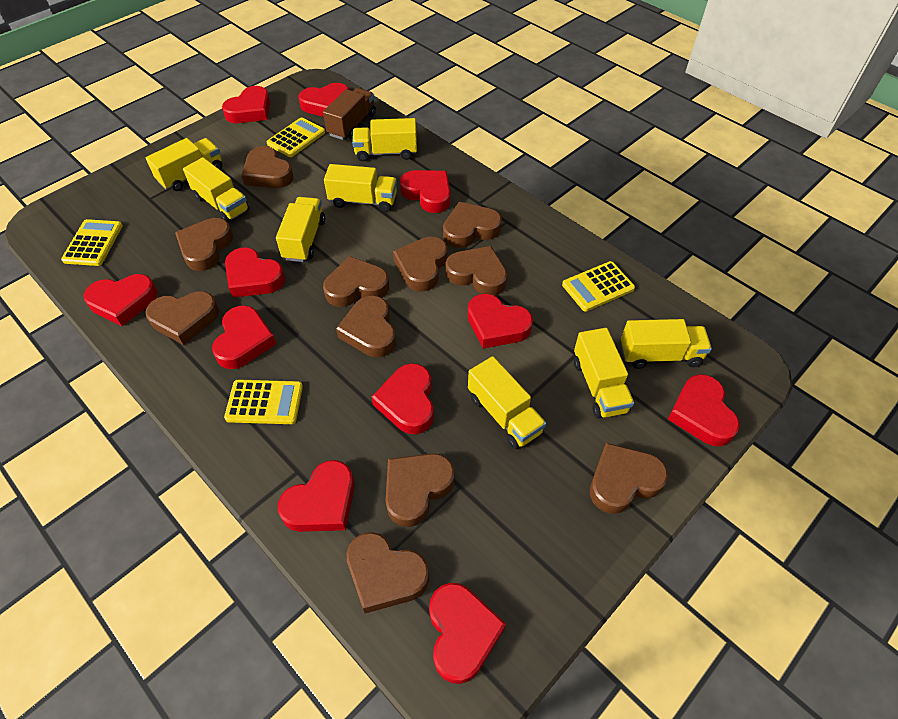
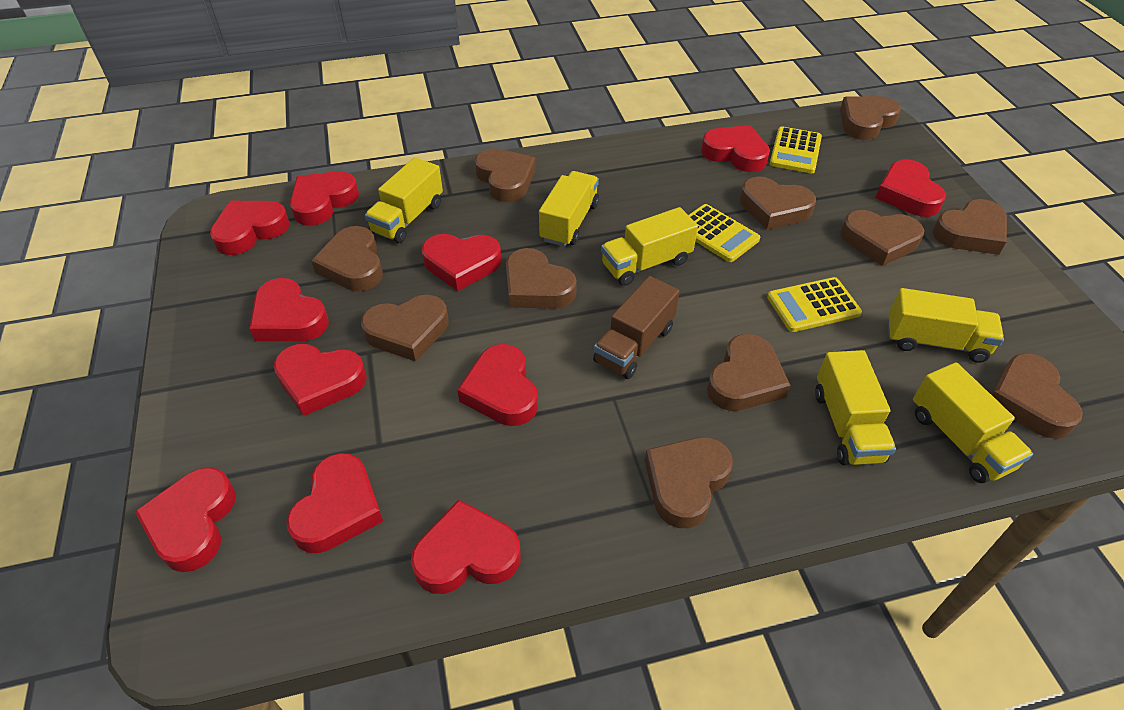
yellow calculator: 4 -> 3
yellow truck: 8 -> 6

